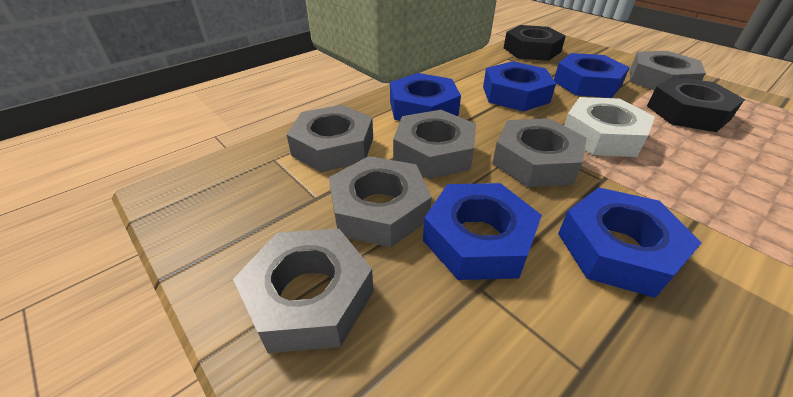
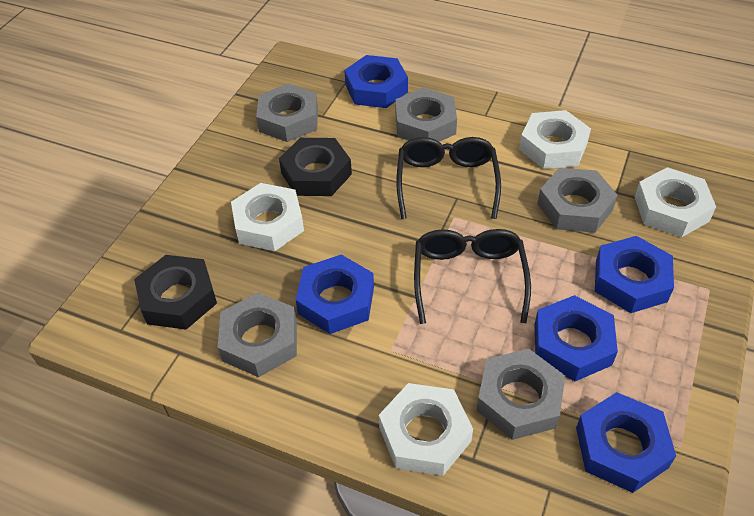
black glasses: 0 -> 2
grey nut: 6 -> 5
white nut: 1 -> 4

